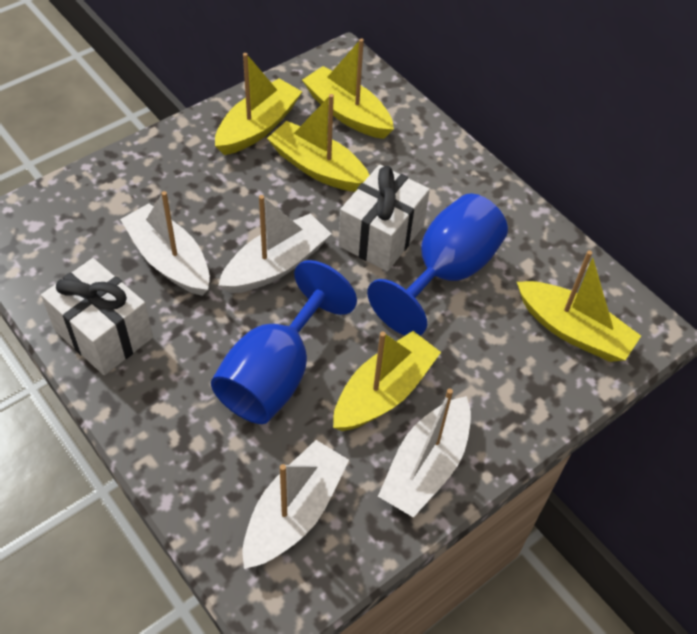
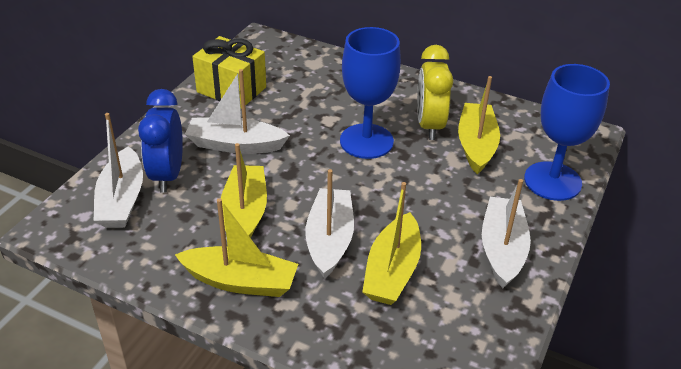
blue clock: 0 -> 1
white gift: 2 -> 0
yellow boat: 5 -> 4
yellow clock: 0 -> 1
yellow gift: 0 -> 1

